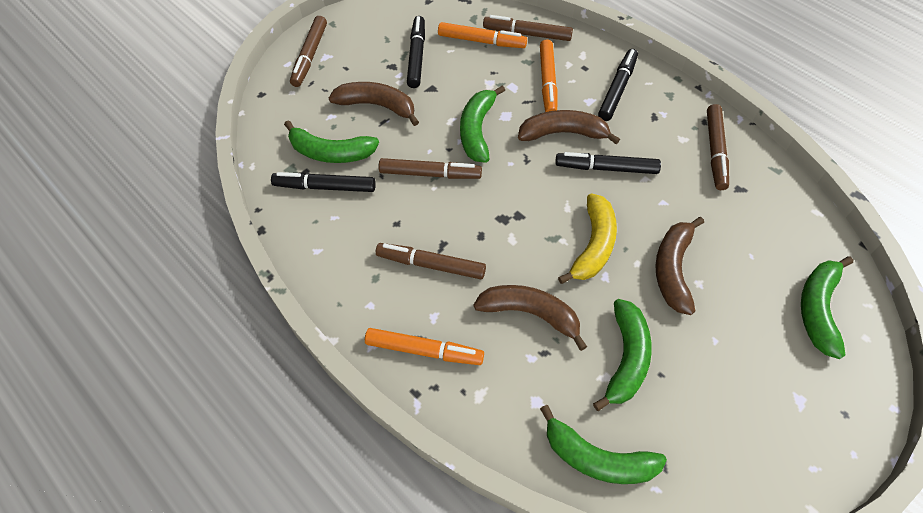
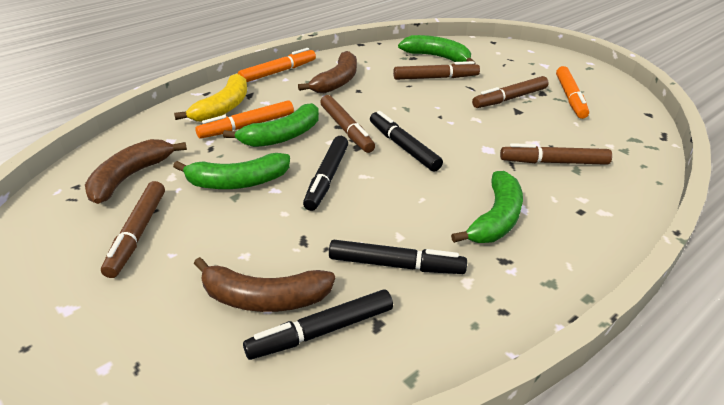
brown banana: 4 -> 3
green banana: 5 -> 4

